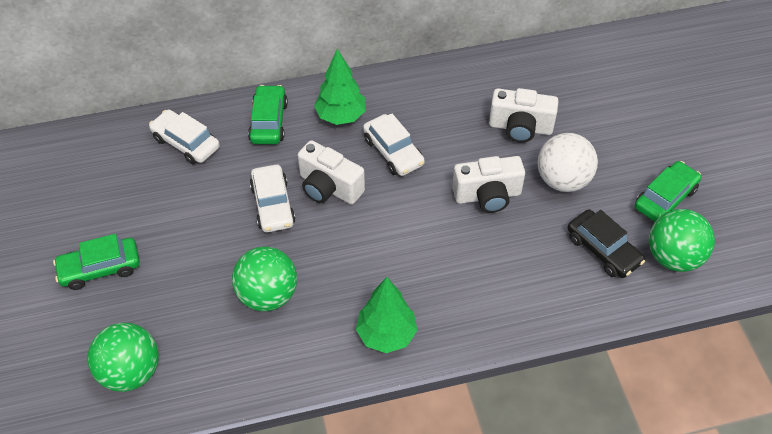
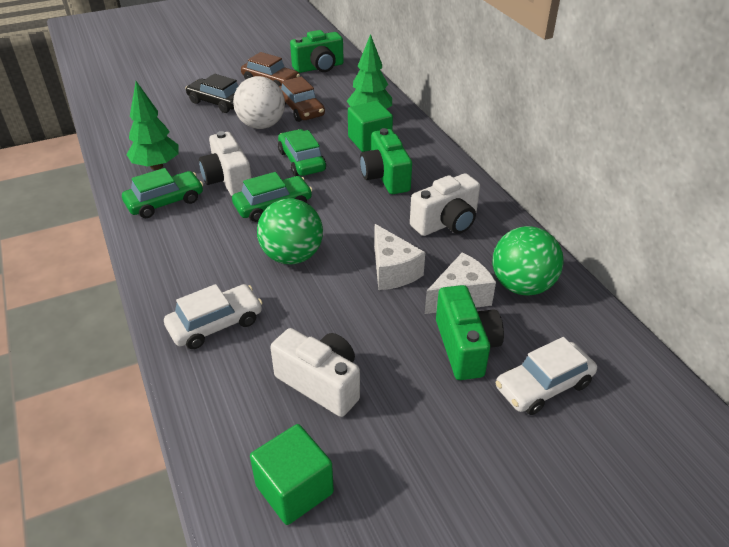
brown car: 0 -> 2
green ball: 3 -> 2
green camera: 0 -> 3
green cube: 0 -> 2
white car: 3 -> 2
white cheese: 0 -> 2

